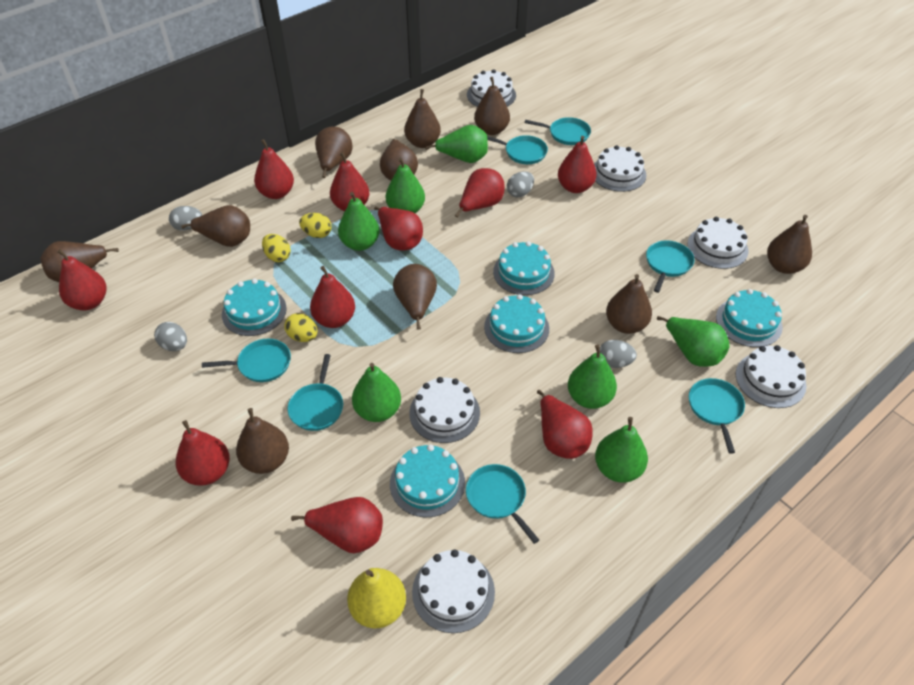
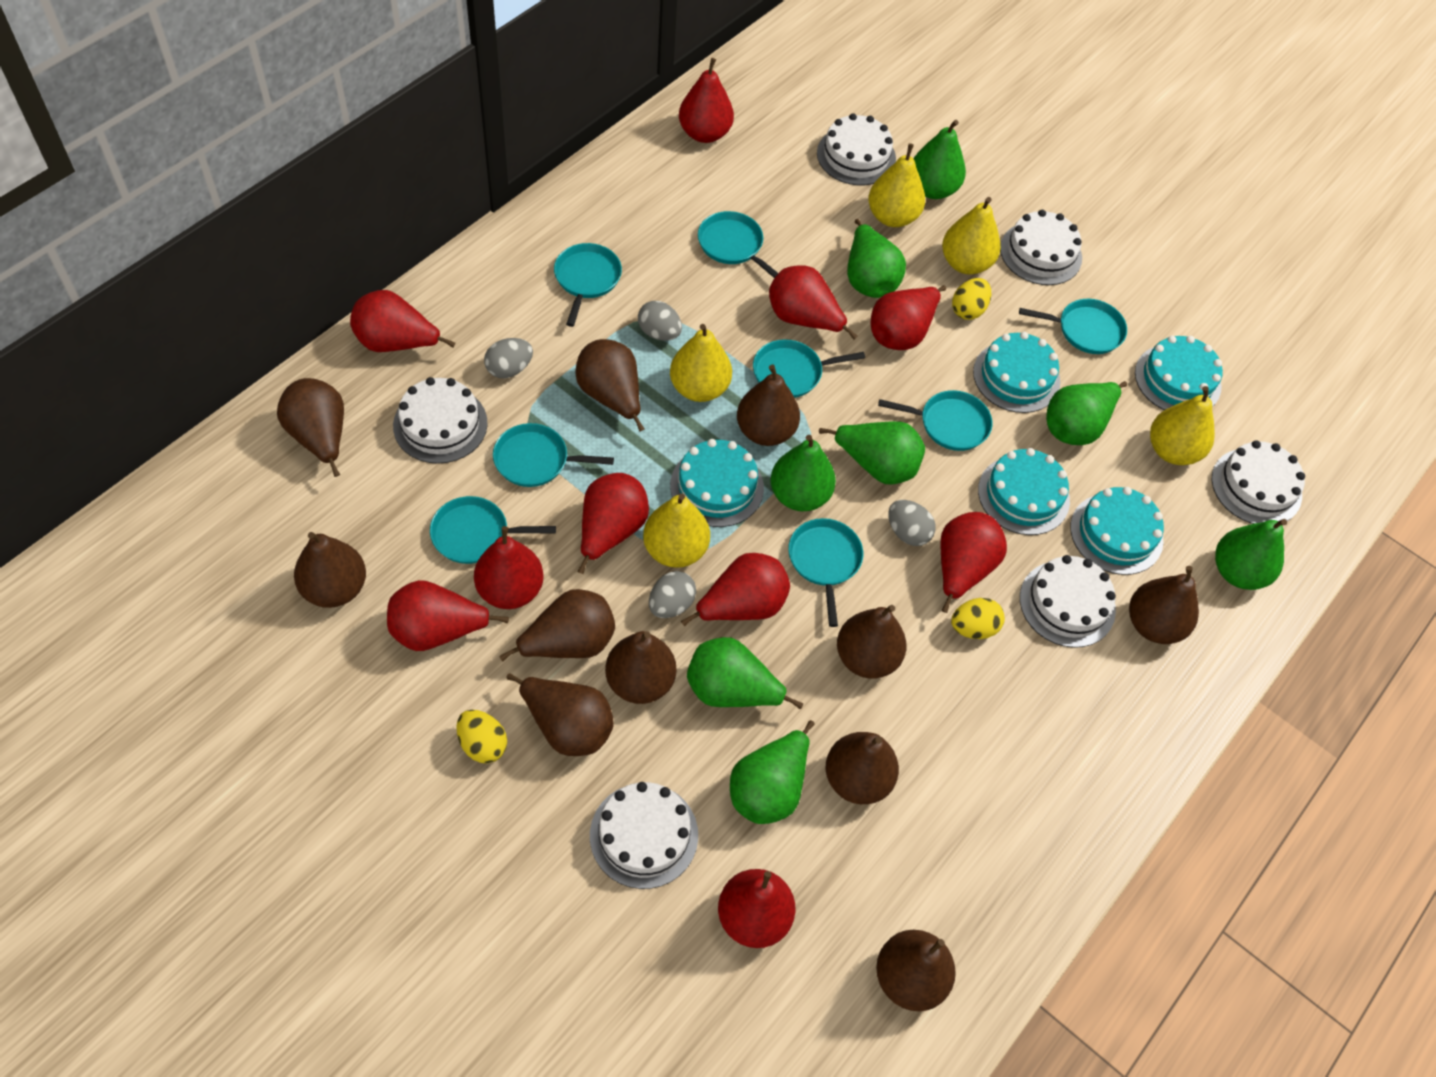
brown pear: 10 -> 11
green pear: 7 -> 8
turquoise pan: 7 -> 8
yellow pear: 1 -> 5

